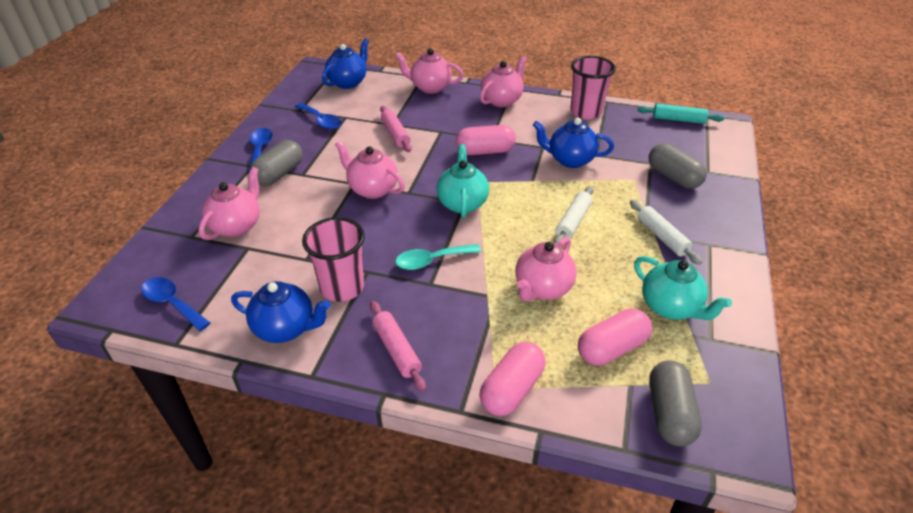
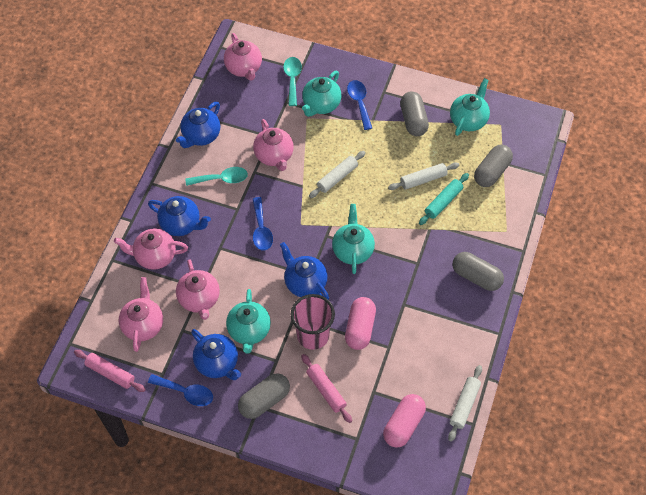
blue teapot: 3 -> 4
grey capsule: 3 -> 4
pink capsule: 3 -> 2
pink cup: 2 -> 1
turquoise spoon: 1 -> 2
turquoise teapot: 2 -> 4
white rolling pin: 2 -> 3

